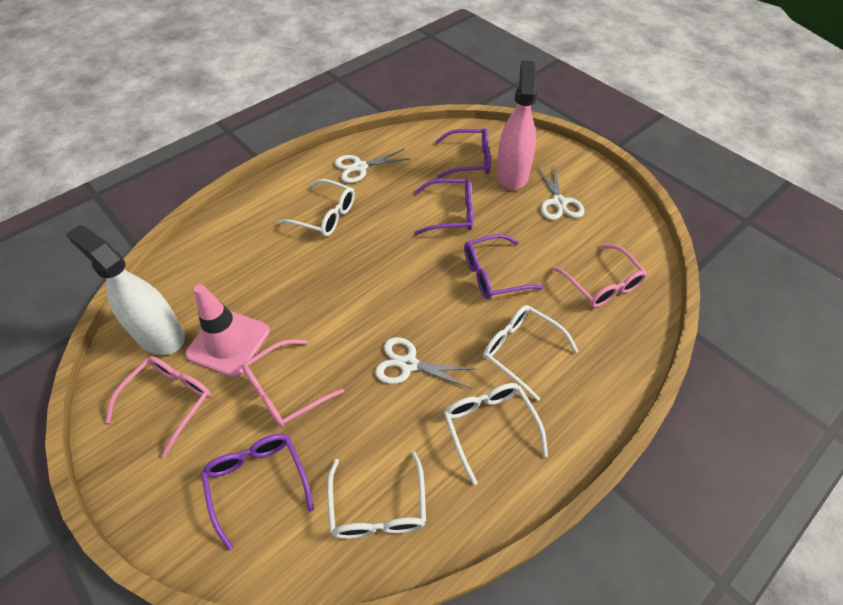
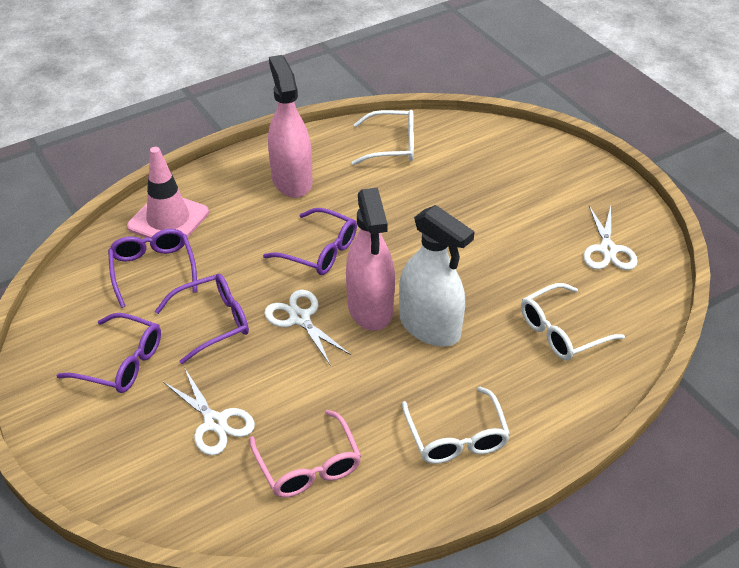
pink glasses: 3 -> 1
pink spray bottle: 1 -> 2
white glasses: 4 -> 3

